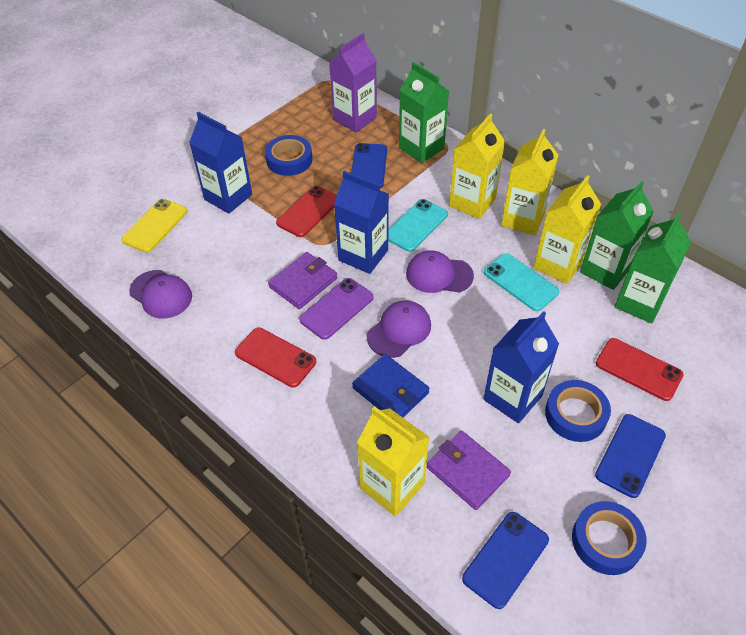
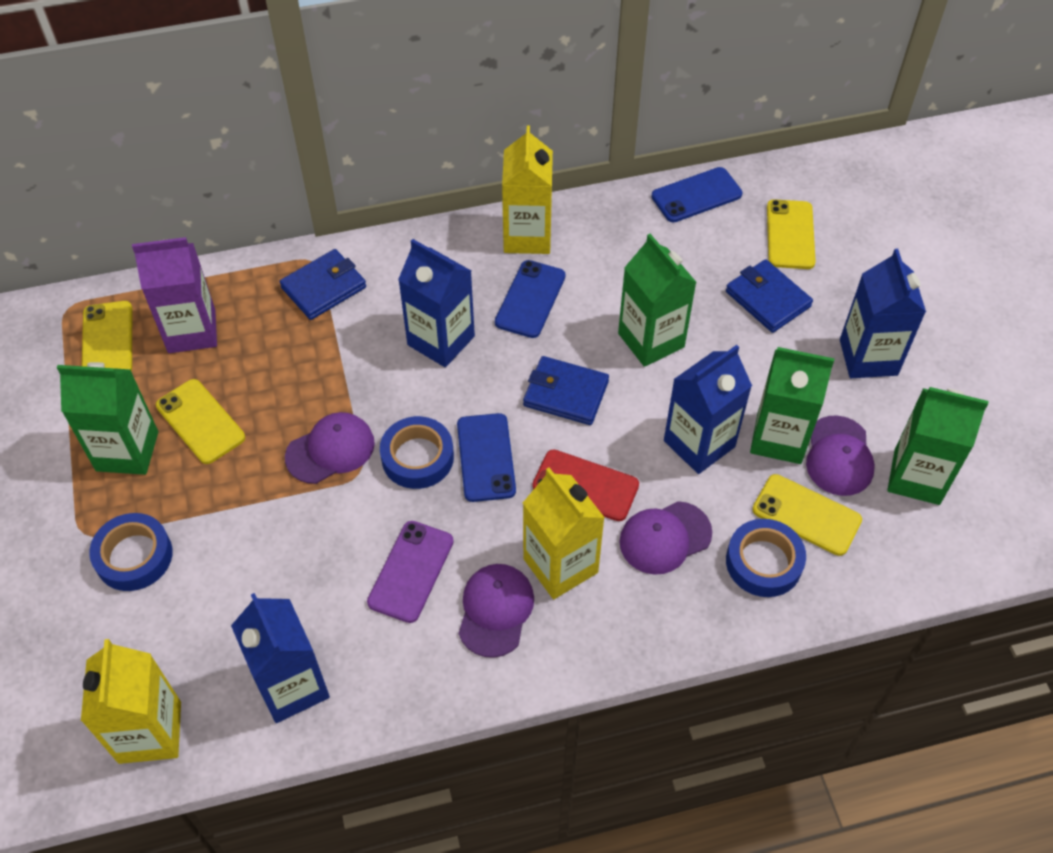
blue carton: 3 -> 4
blue wallet: 1 -> 3
green carton: 3 -> 4
purple cap: 3 -> 4
purple wallet: 2 -> 0
red phone: 3 -> 1
turquoise phone: 2 -> 0
yellow carton: 4 -> 3
yellow phone: 1 -> 4

